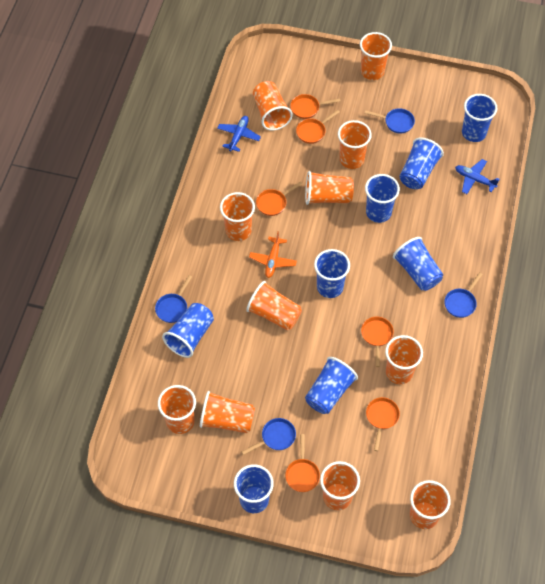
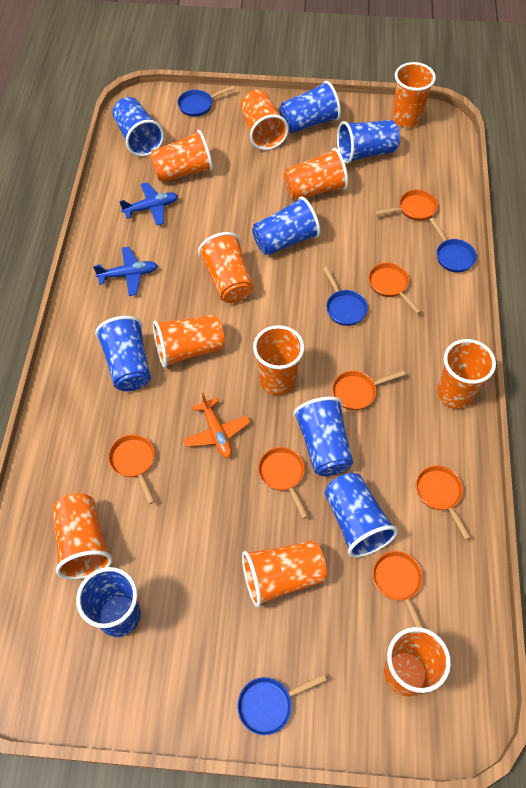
orange pan: 6 -> 7

